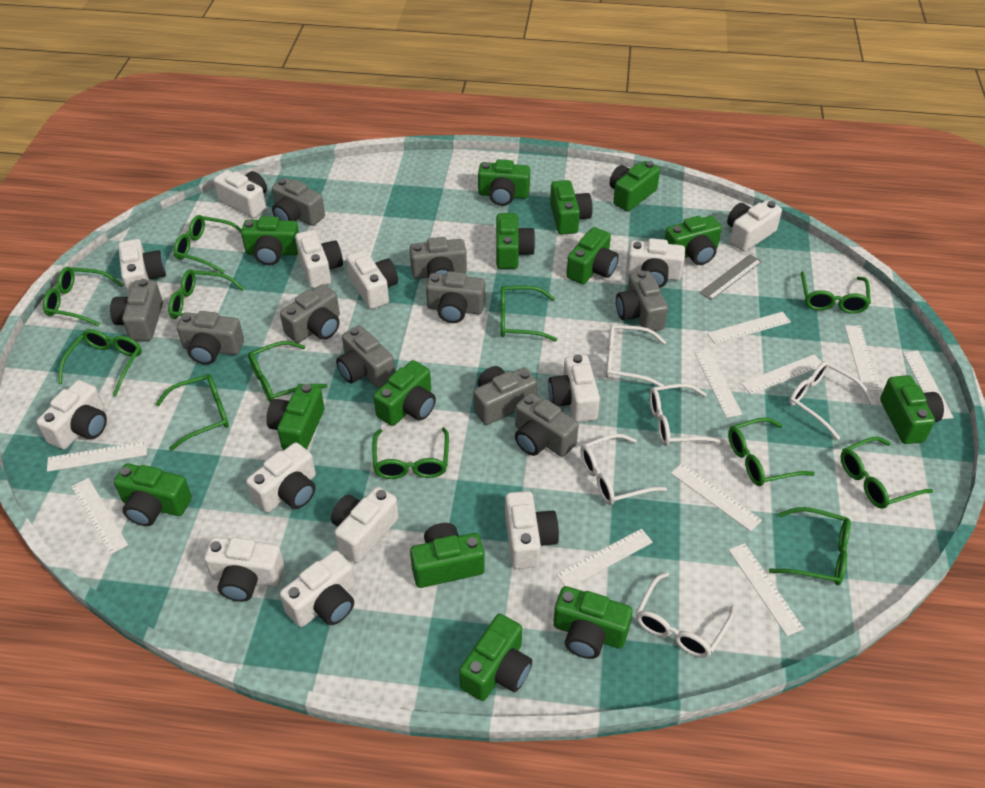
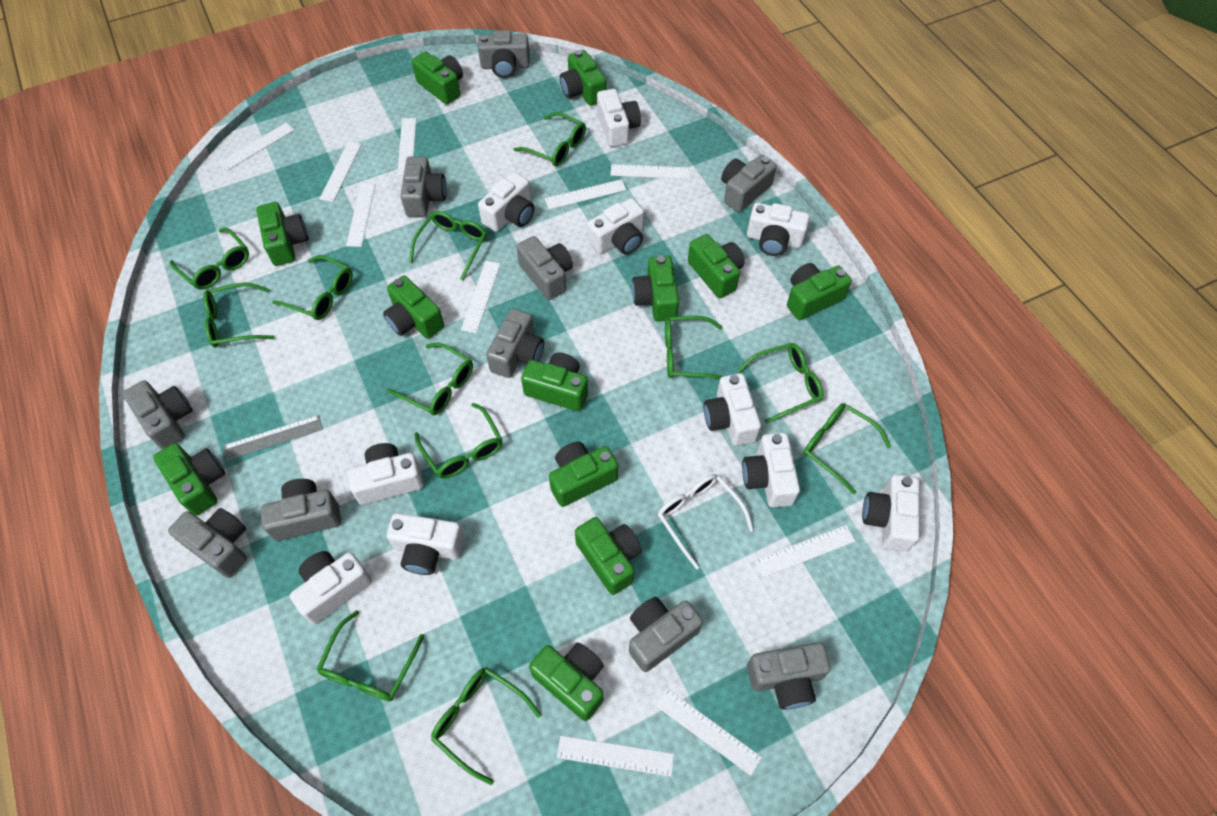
green camera: 14 -> 12
white camera: 13 -> 10
white glasses: 5 -> 1

